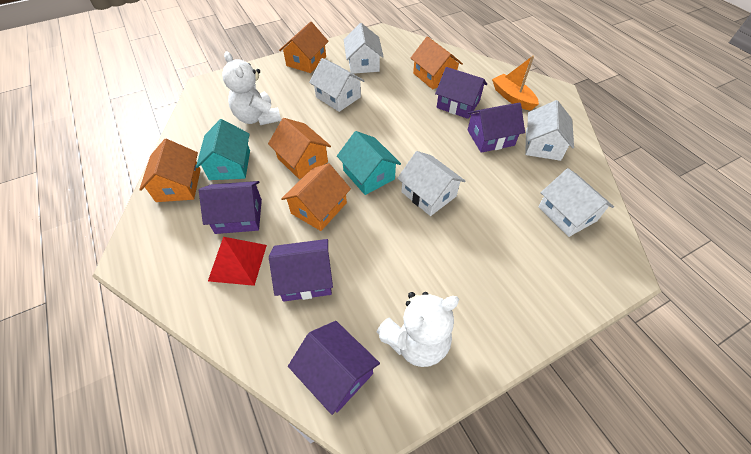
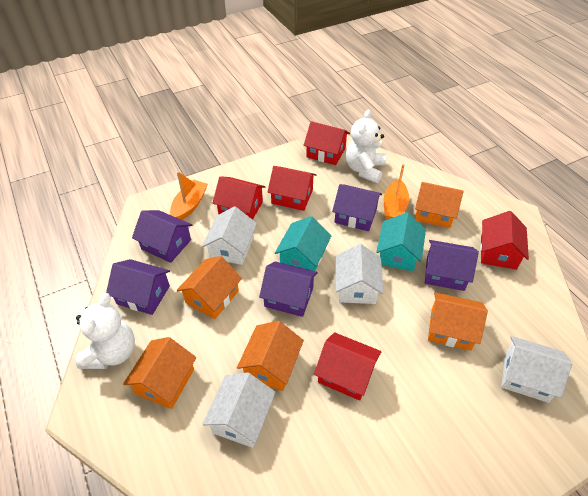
orange boat: 1 -> 2
red house: 0 -> 5
red pyramid: 1 -> 0
white house: 5 -> 4

